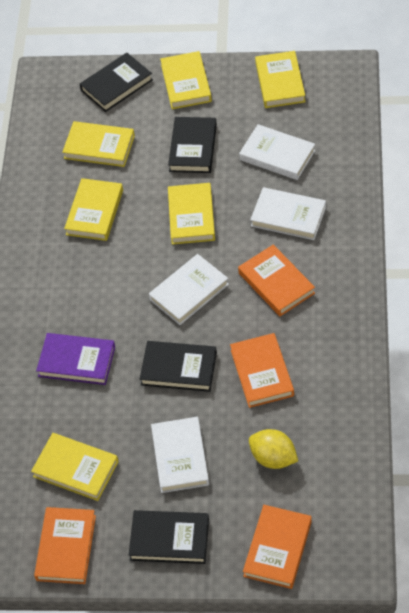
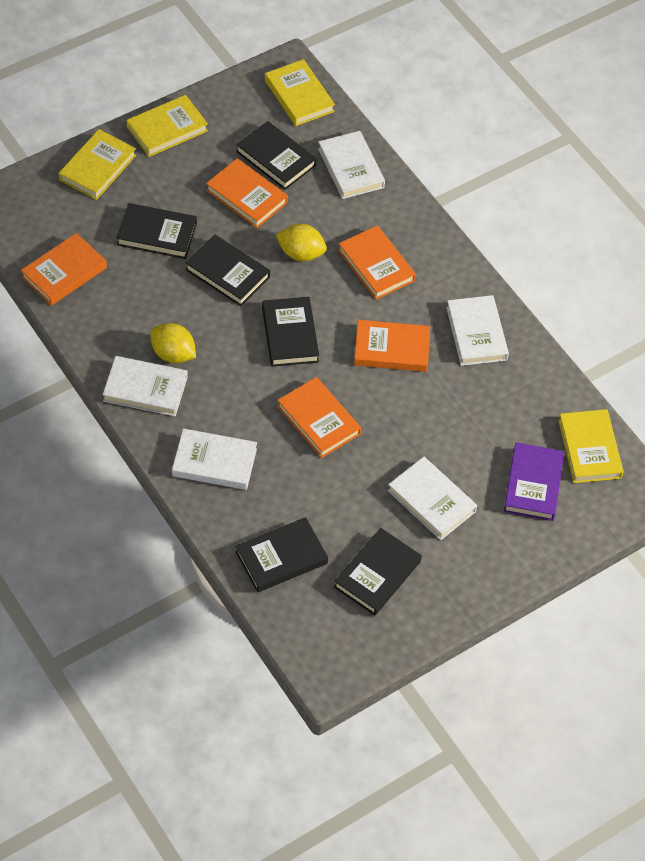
black book: 4 -> 6
orange book: 4 -> 5
white book: 4 -> 5
yellow book: 6 -> 4
yellow lemon: 1 -> 2

